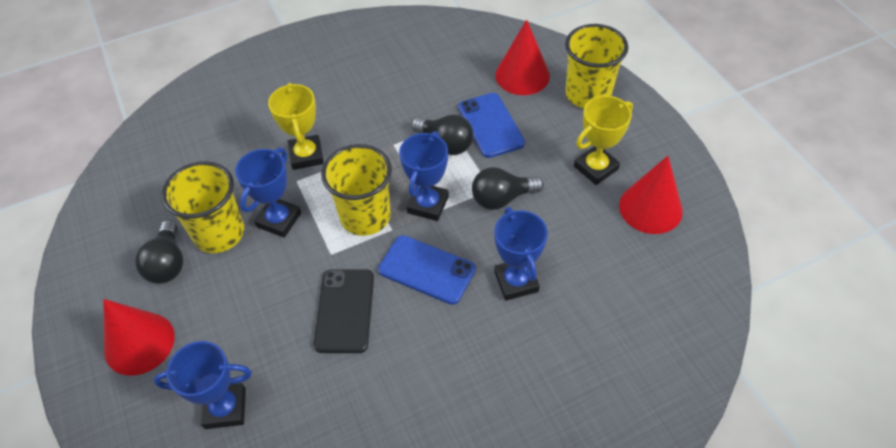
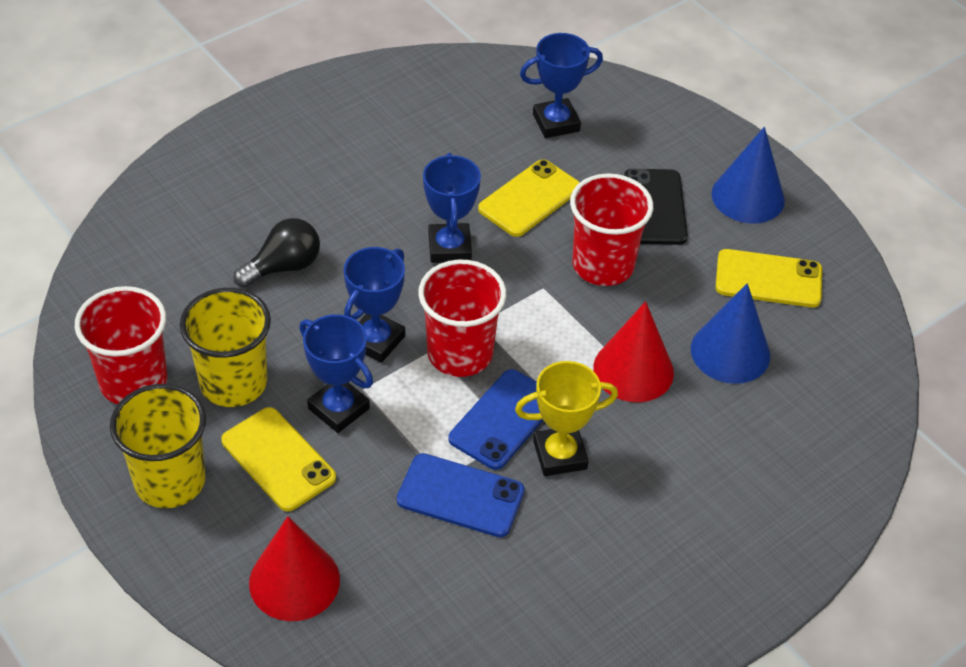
black light bulb: 3 -> 1
blue cone: 0 -> 2
red cone: 3 -> 2
red cup: 0 -> 3
yellow cup: 3 -> 2
yellow phone: 0 -> 3
yellow trophy: 2 -> 1

